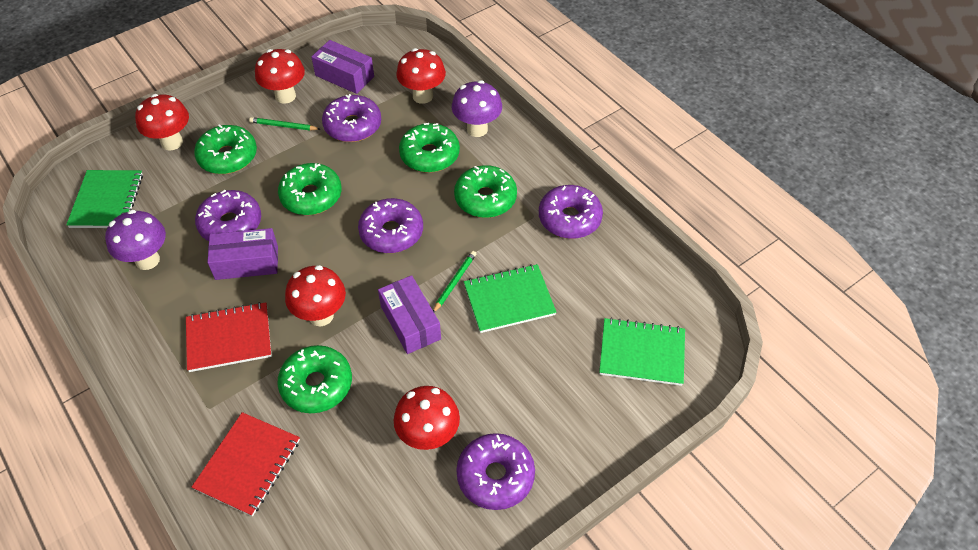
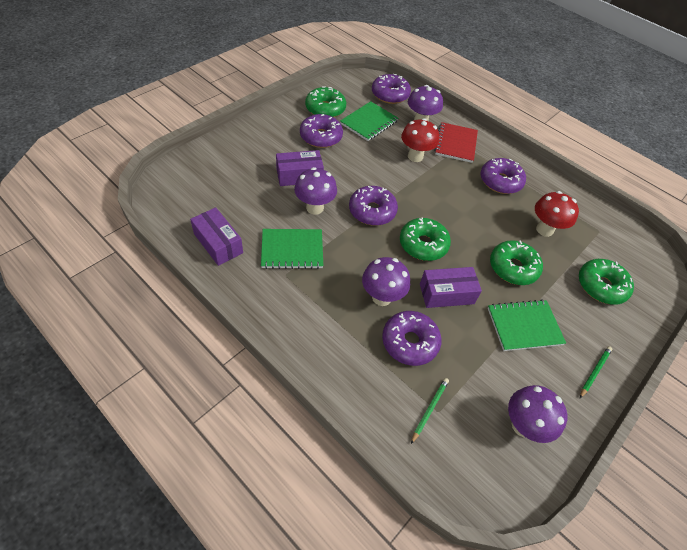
green donut: 5 -> 4
purple mushroom: 2 -> 4
red mushroom: 5 -> 2
red notebook: 2 -> 1

